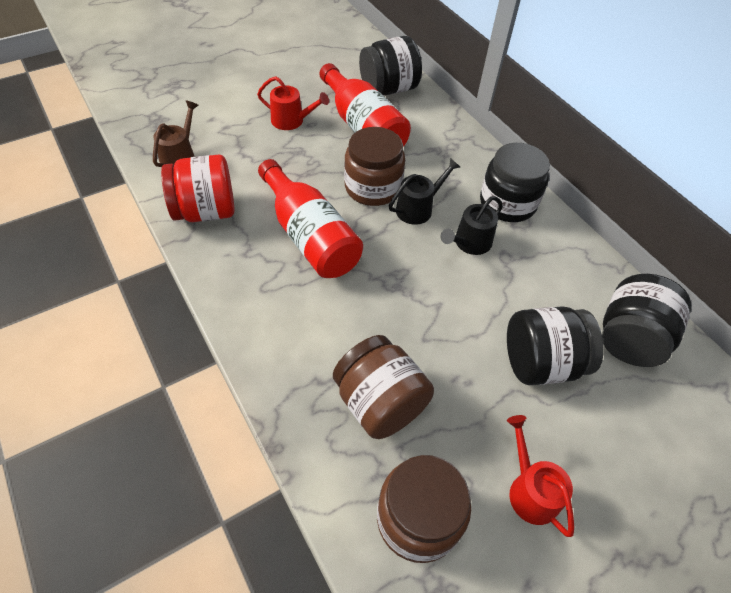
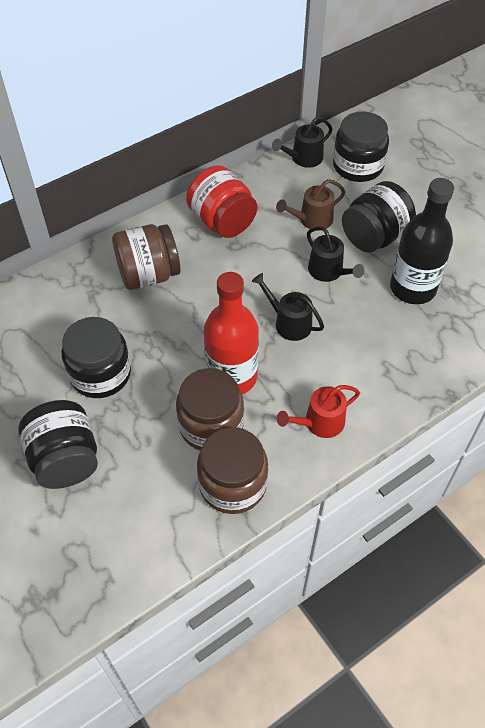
black bottle: 0 -> 1
black watering can: 2 -> 3
red bottle: 2 -> 1
red watering can: 2 -> 1

